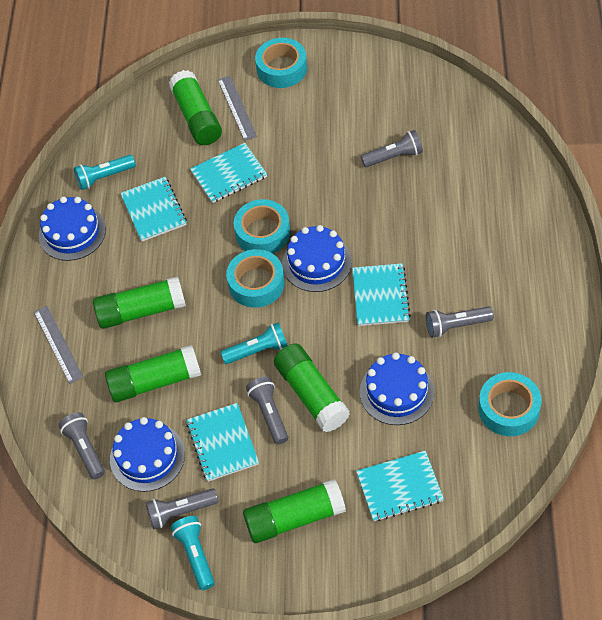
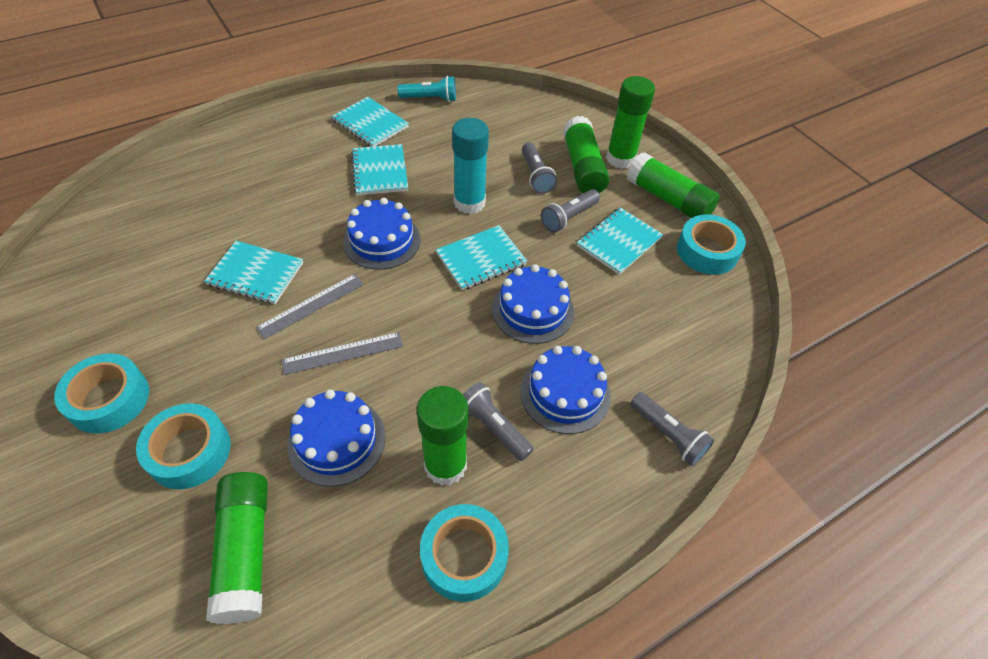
grey flashlight: 5 -> 4
turquoise flashlight: 3 -> 1
turquoise glue stick: 0 -> 1

